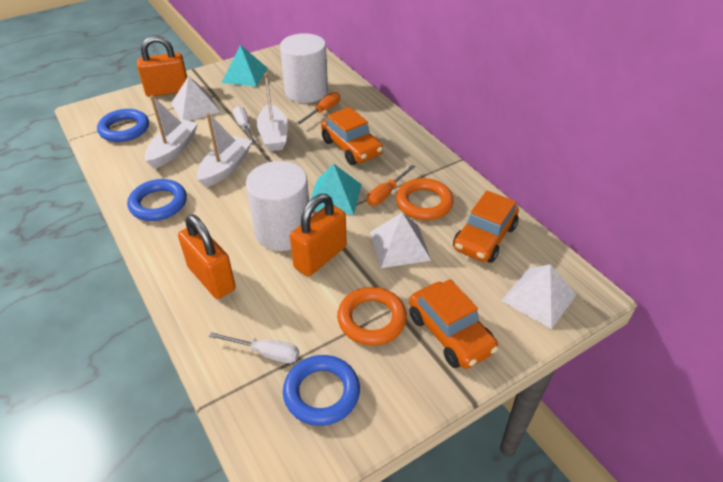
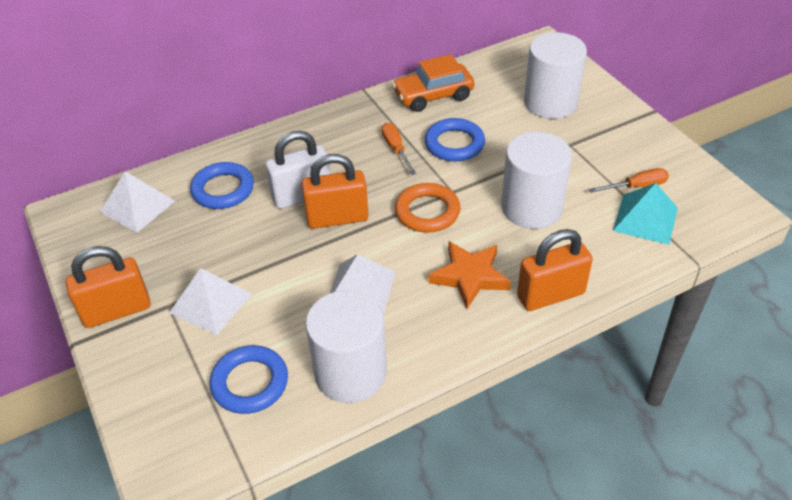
orange car: 3 -> 1
orange ring: 2 -> 1
orange star: 0 -> 1
turquoise pyramid: 2 -> 1
white boat: 3 -> 0
white cylinder: 2 -> 3
white padlock: 0 -> 1
white screwdriver: 2 -> 0

